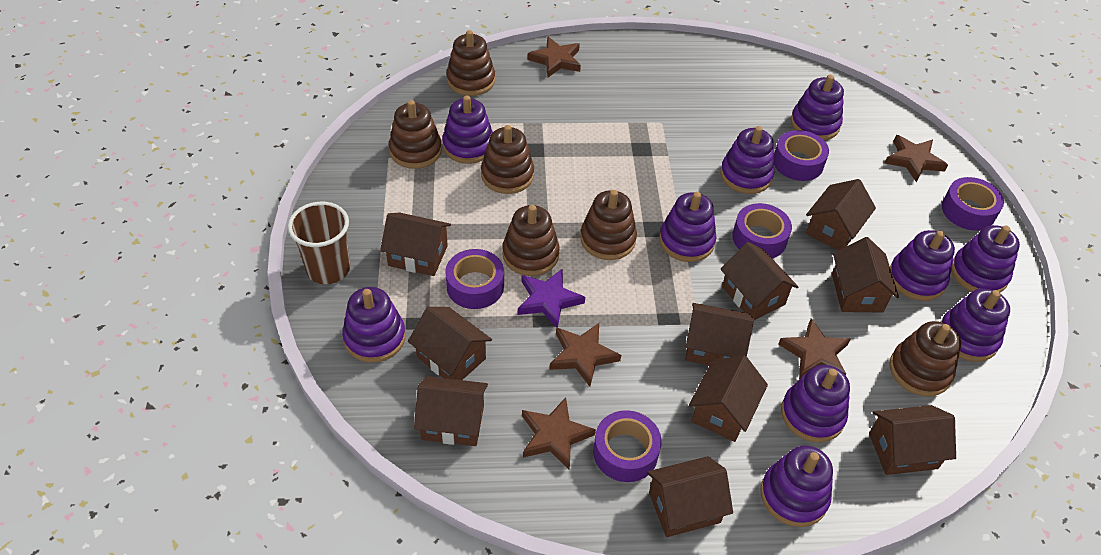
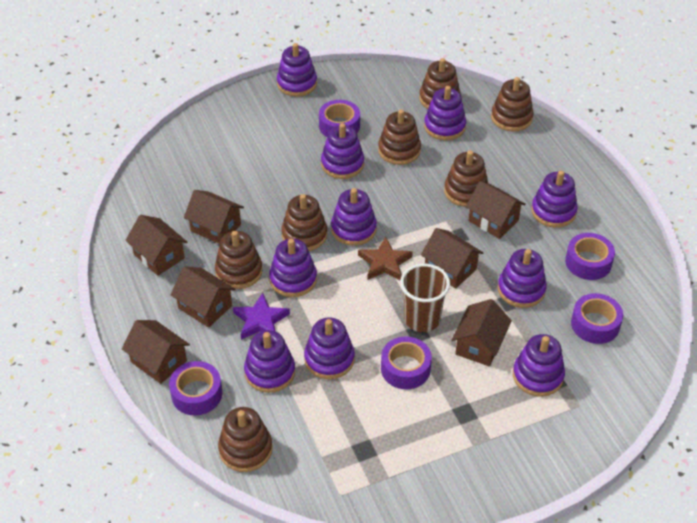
brown house: 10 -> 7
brown stacking toy: 6 -> 7
brown star: 5 -> 1

